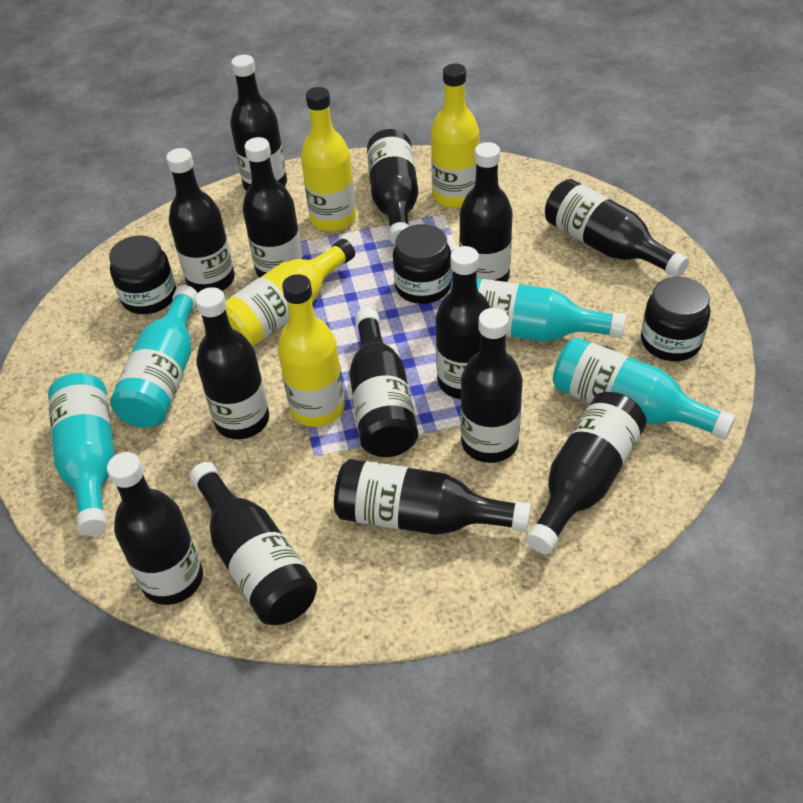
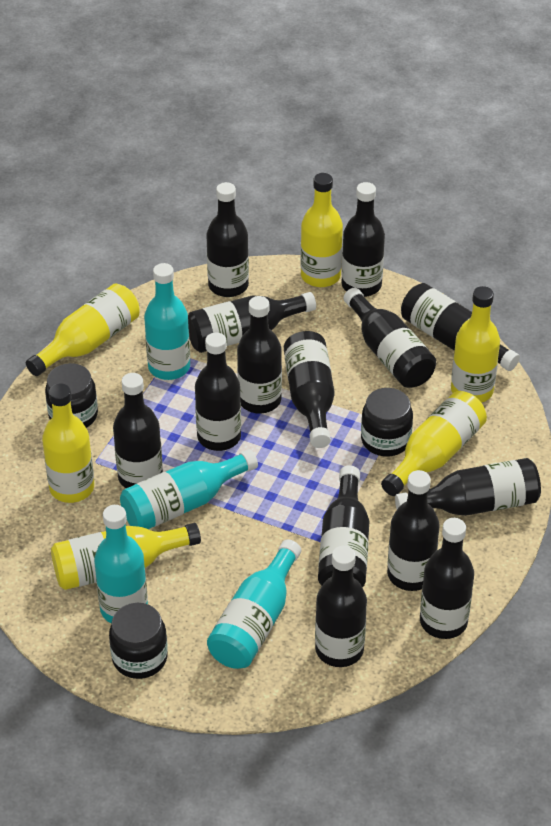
yellow bottle: 4 -> 6

